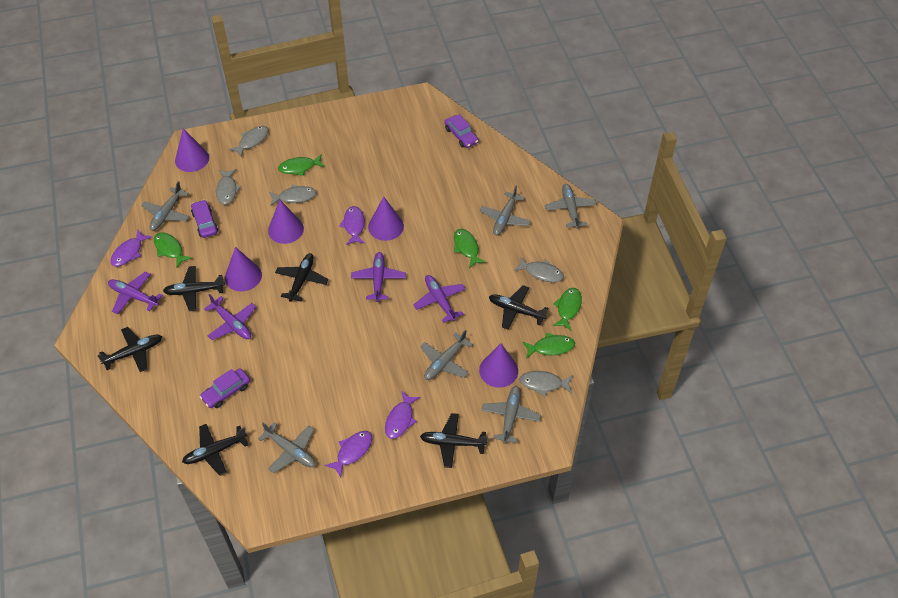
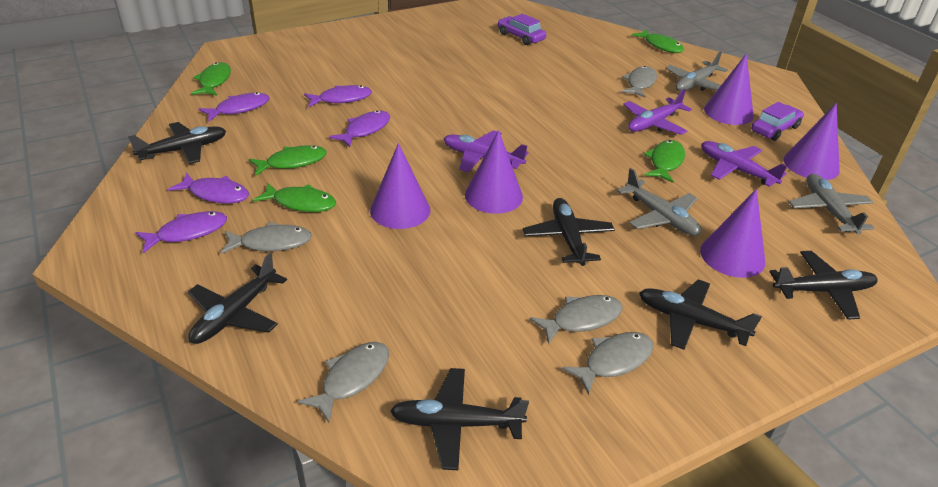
grey plane: 6 -> 3
purple car: 3 -> 2
purple fish: 4 -> 5
purple plane: 4 -> 3

